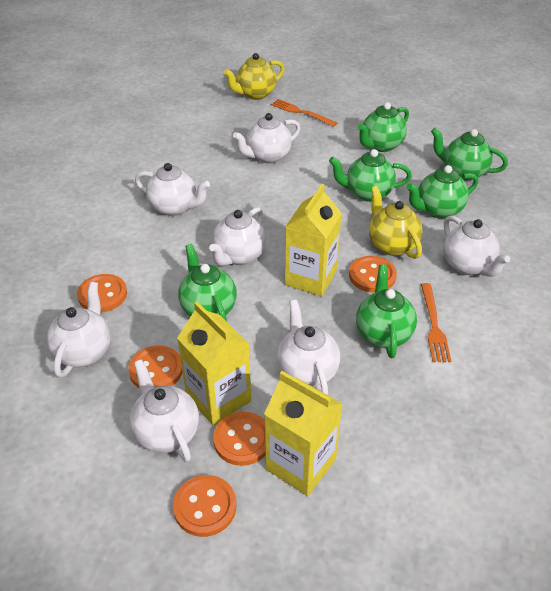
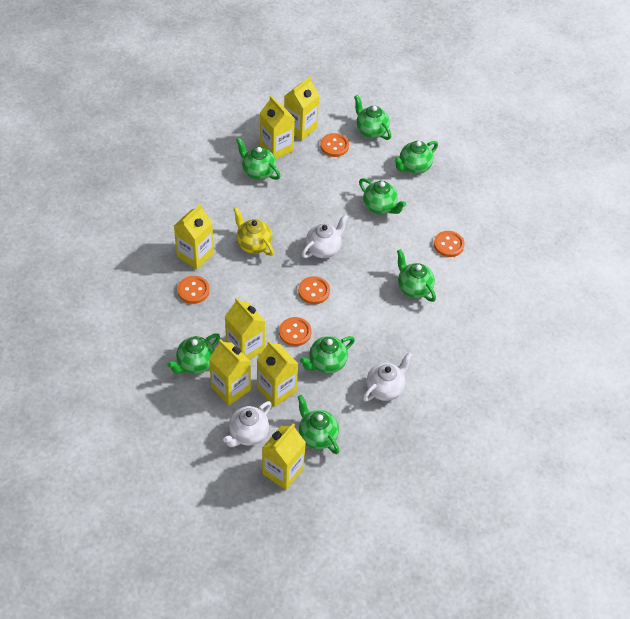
green teapot: 6 -> 8
orange fork: 2 -> 0
white teapot: 7 -> 3
yellow carton: 3 -> 7
yellow teapot: 2 -> 1

